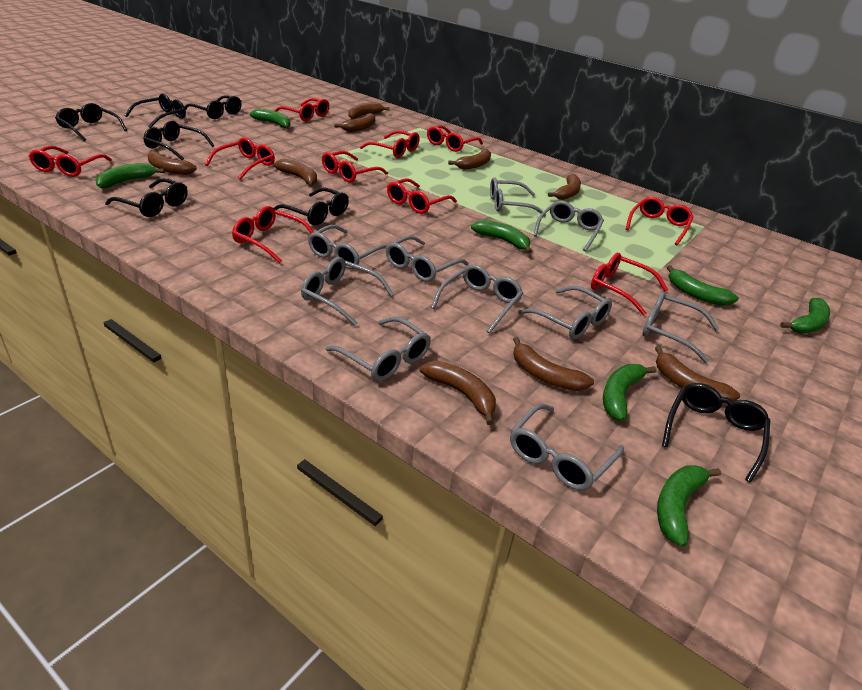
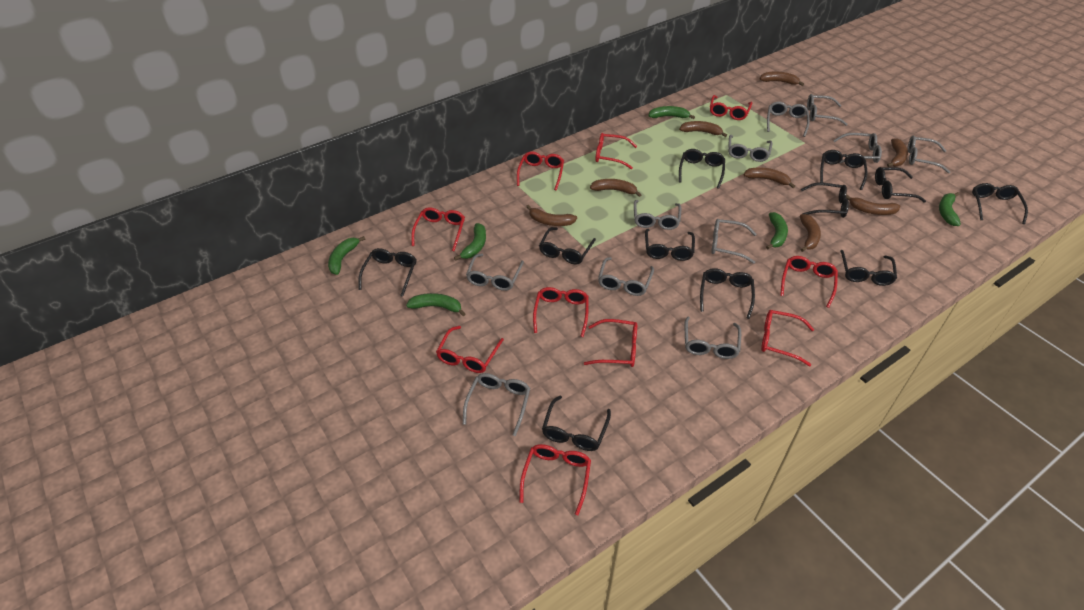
black glasses: 7 -> 11
brown banana: 9 -> 8
green banana: 7 -> 6
grey glasses: 10 -> 11

